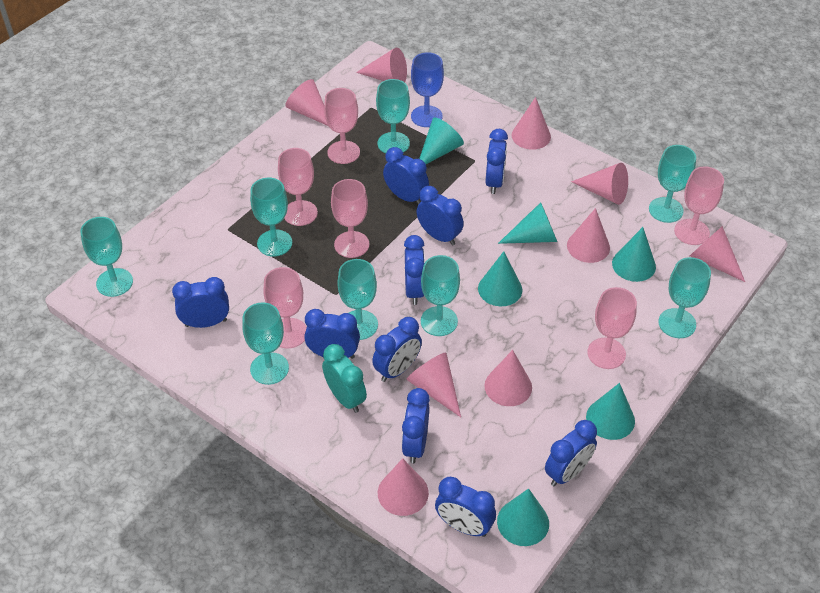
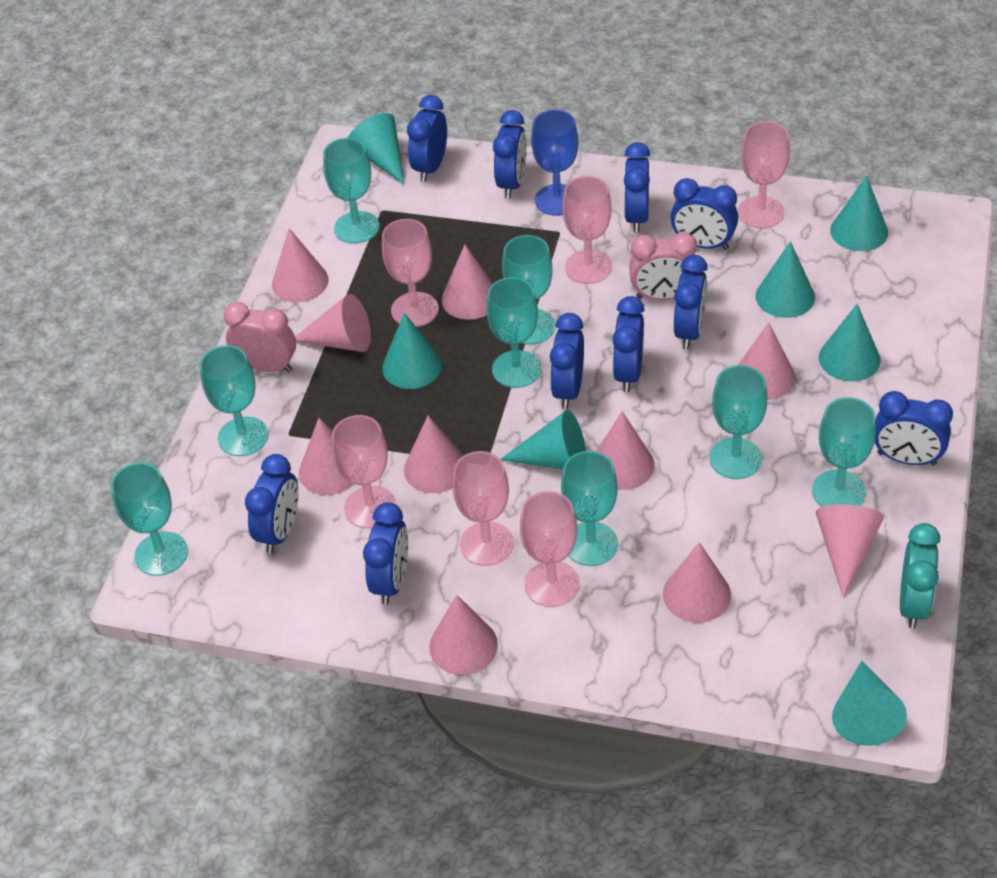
pink clock: 0 -> 2
pink cone: 9 -> 10
turquoise cone: 6 -> 7

